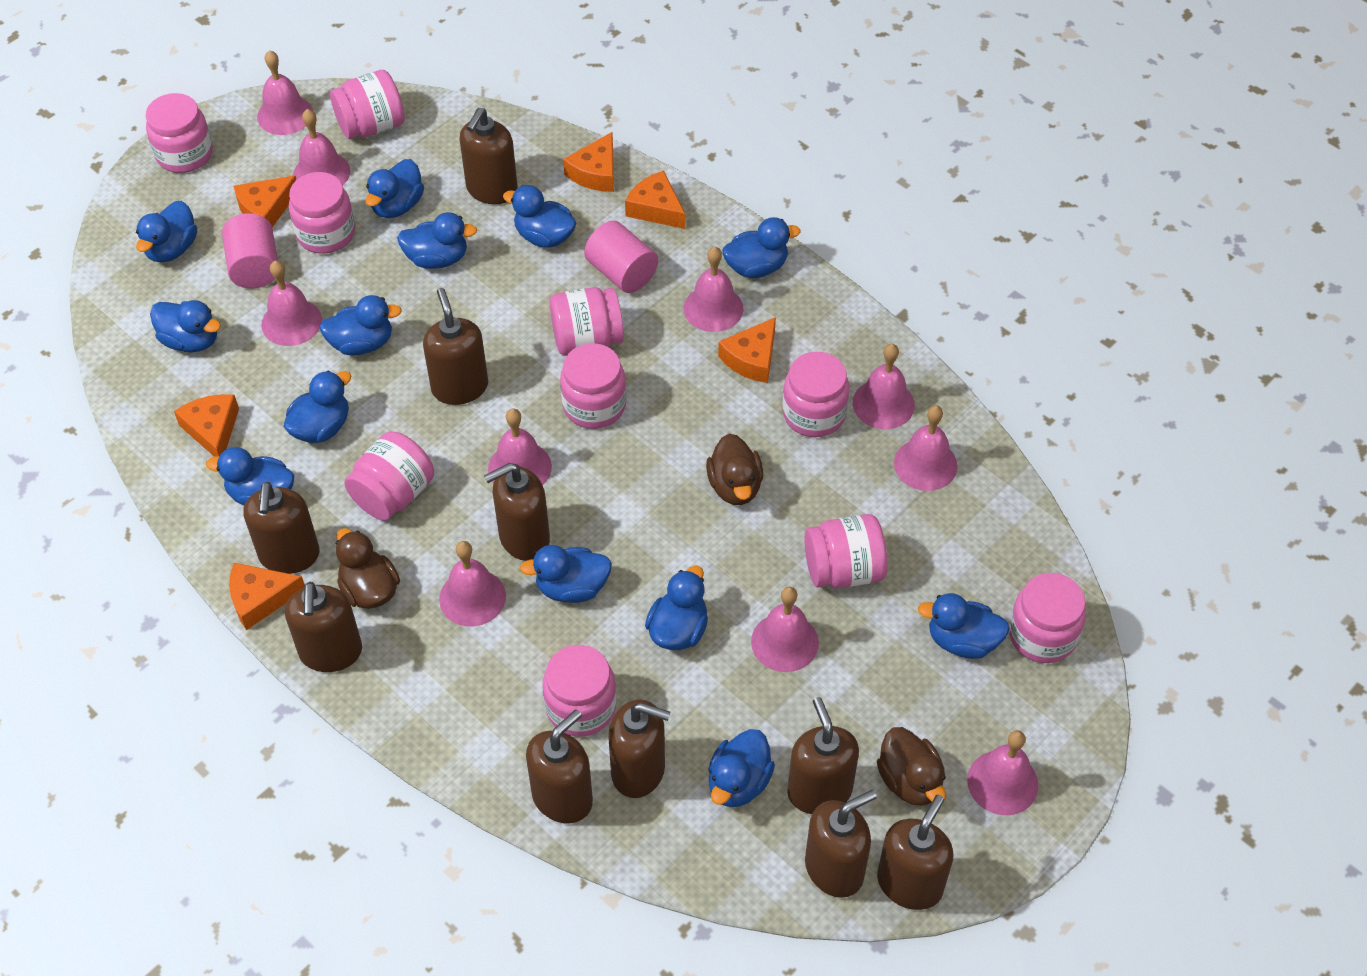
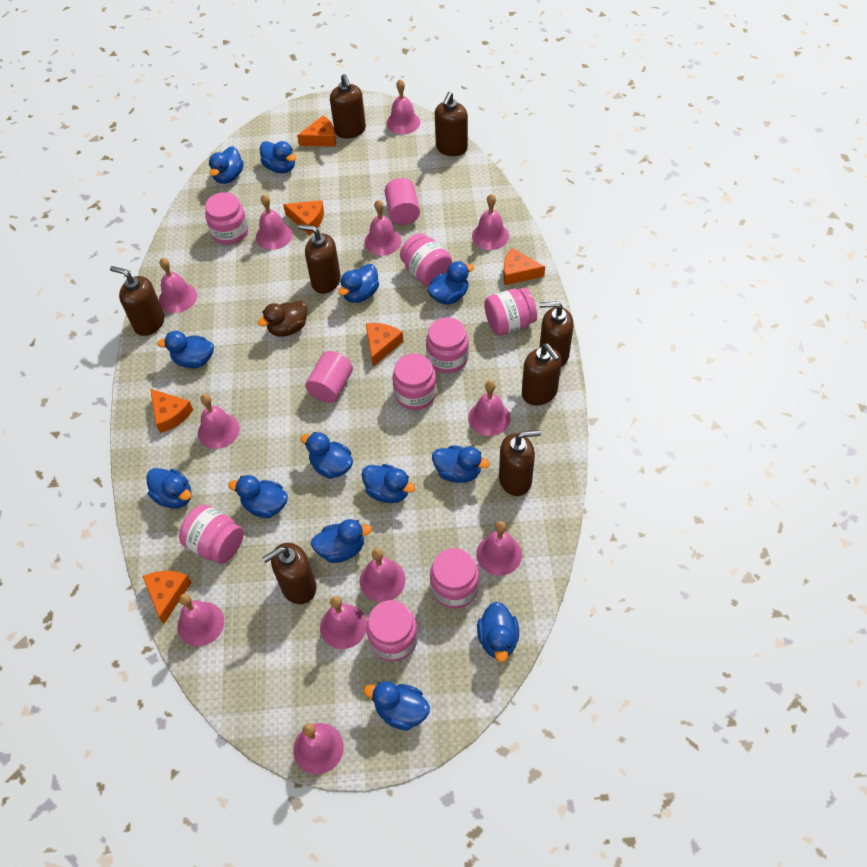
brown duck: 3 -> 1
brown soap dispenser: 10 -> 8
pink bell: 10 -> 12
pink jar: 10 -> 8

